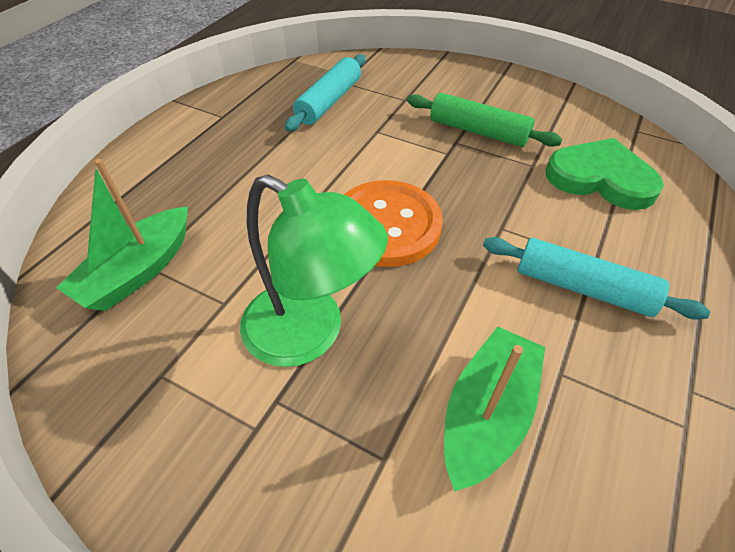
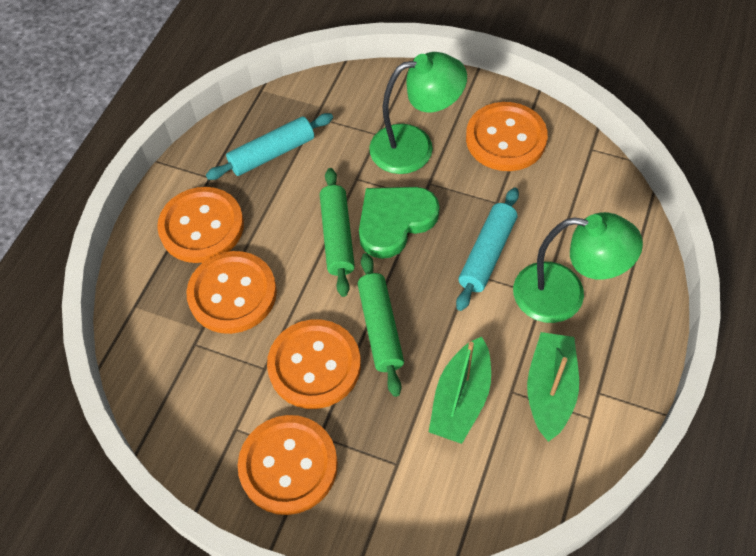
green lamp: 1 -> 2
green rolling pin: 1 -> 2
orange button: 1 -> 5

